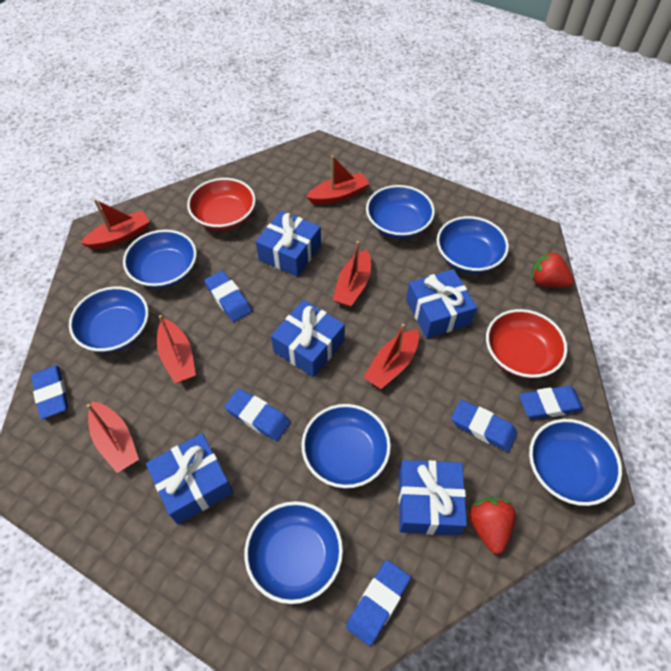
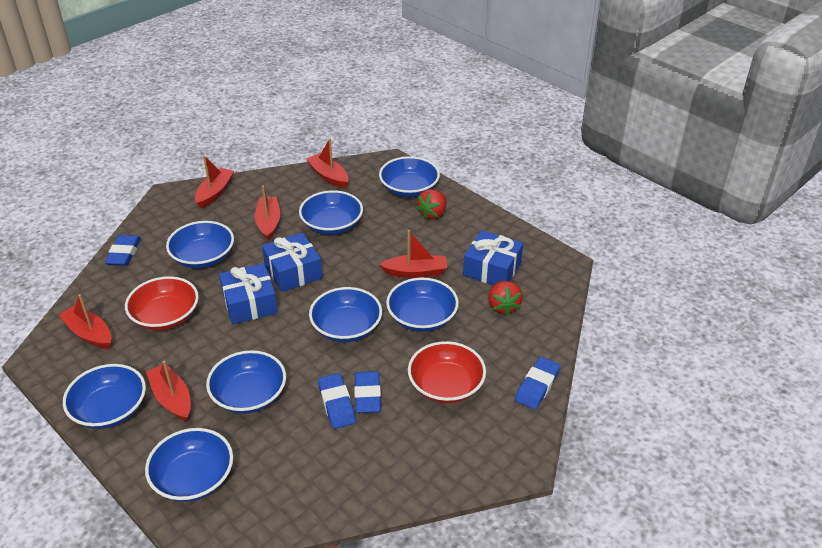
blue bowl: 7 -> 8
blue eraser: 6 -> 4
blue gift: 5 -> 3

